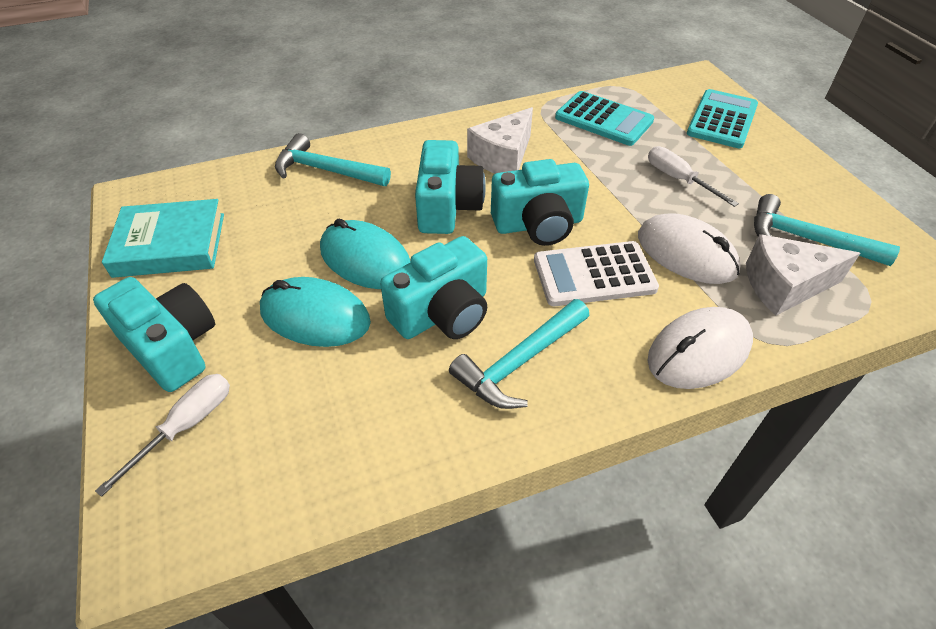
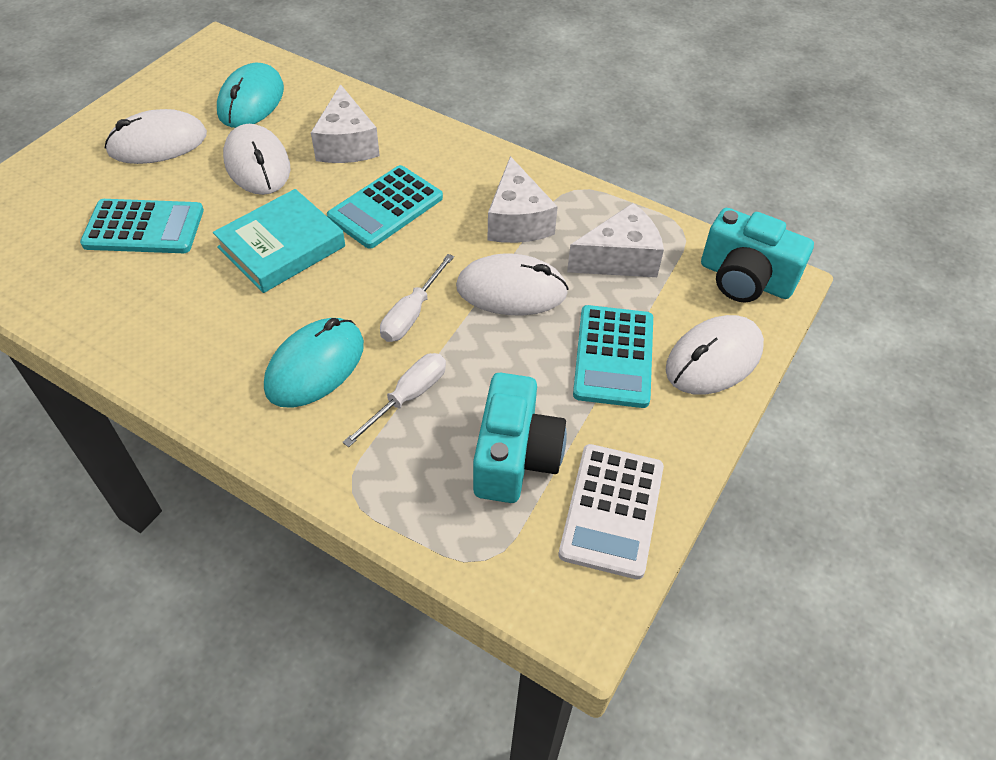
turquoise calculator: 2 -> 3
turquoise camera: 4 -> 2
turquoise hammer: 3 -> 0
white cheese: 2 -> 3
white mouse: 2 -> 4

